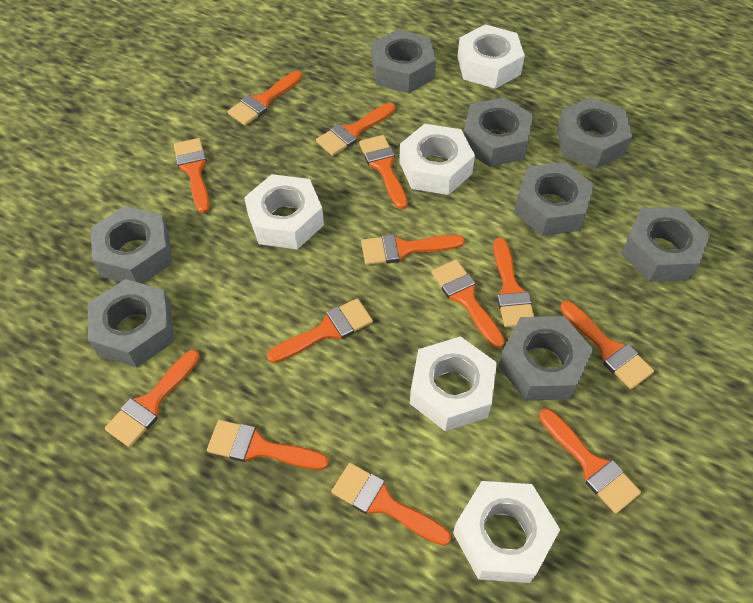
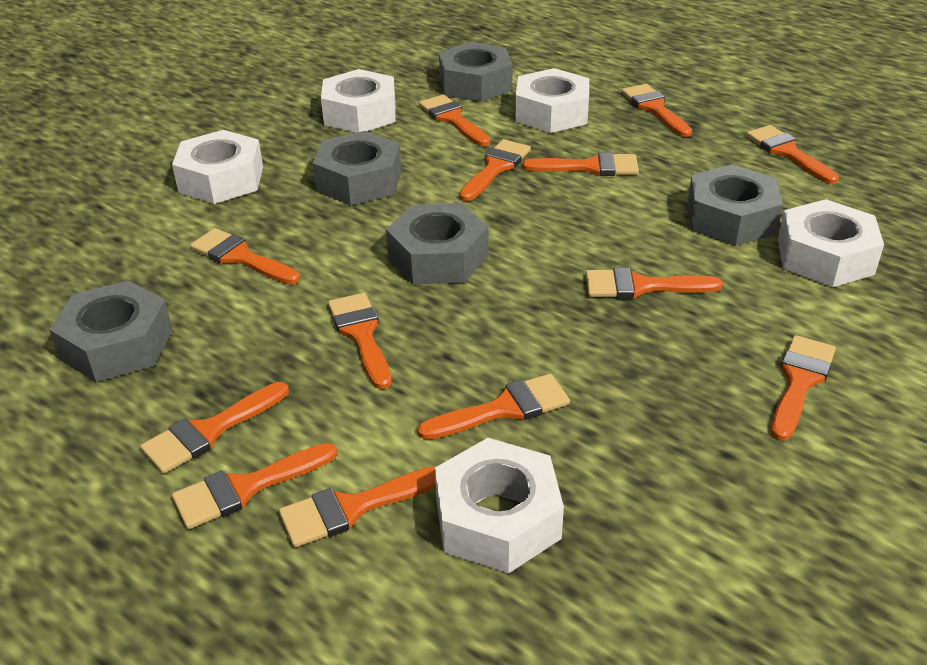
grey nut: 8 -> 5

